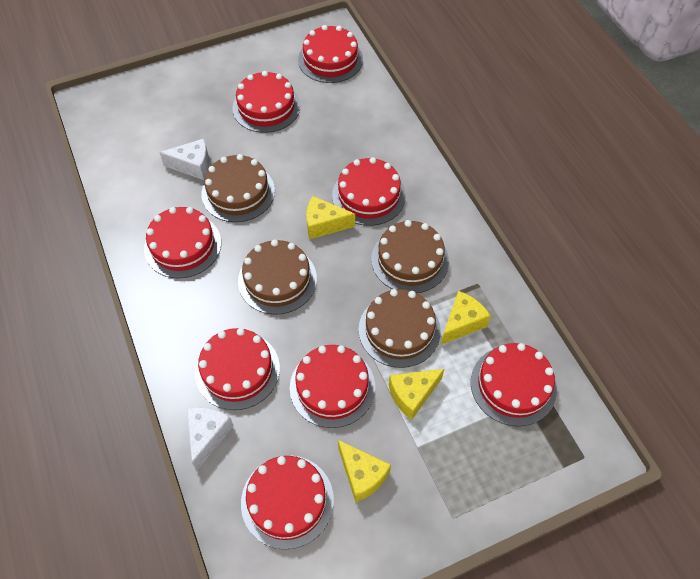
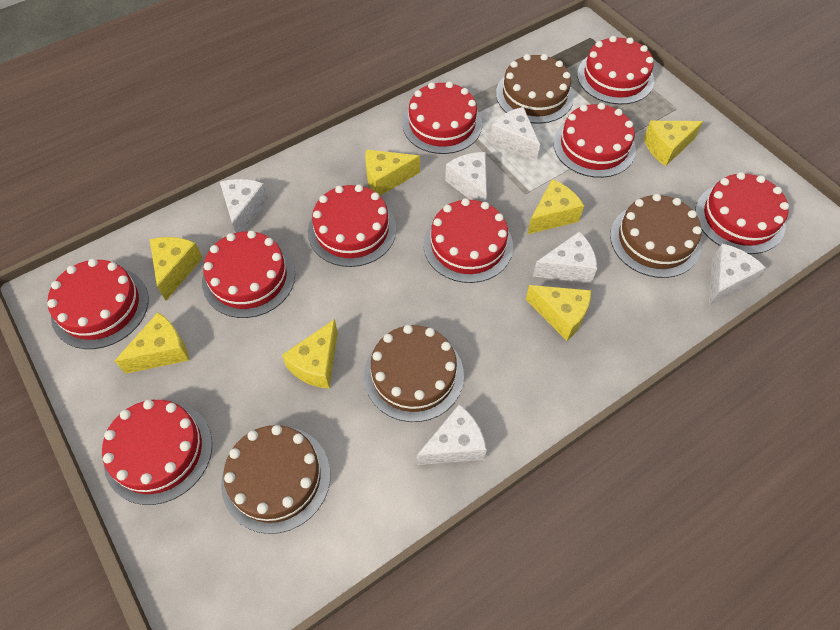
red cake: 8 -> 9
white cheese: 2 -> 6
yellow cheese: 4 -> 7

